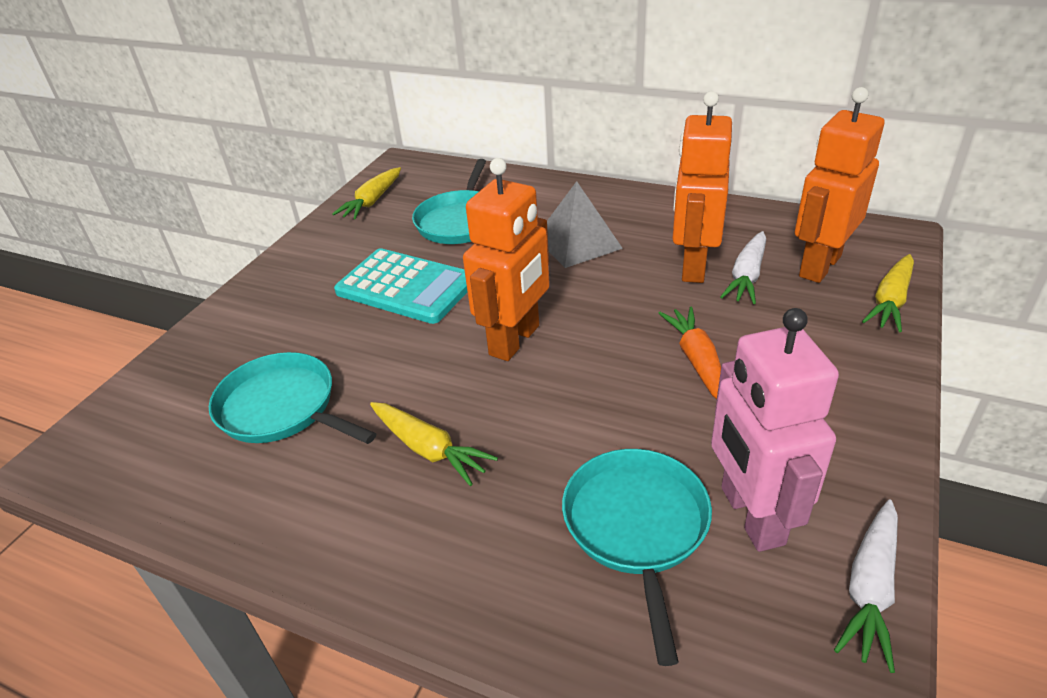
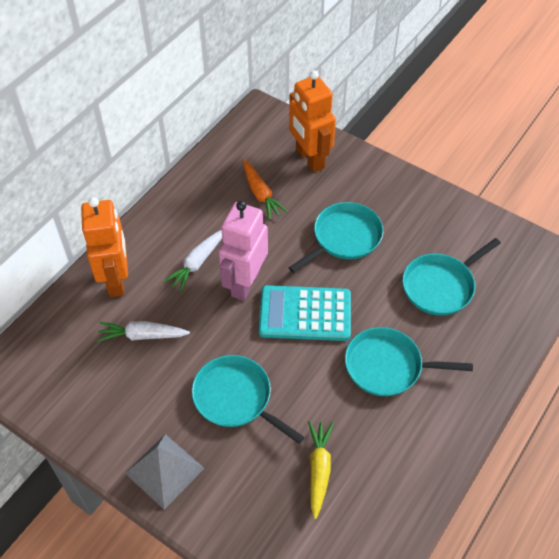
orange robot: 3 -> 2
turquoise pan: 3 -> 4
yellow carrot: 3 -> 1

